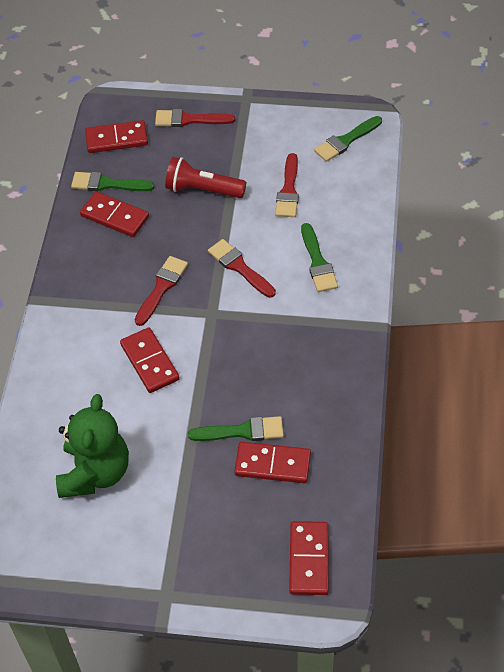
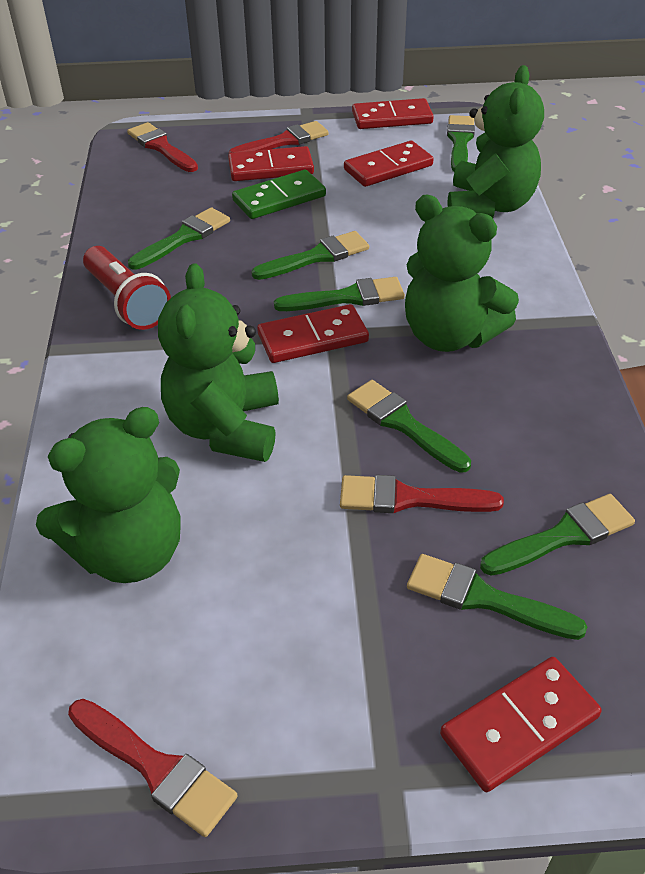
green brush: 4 -> 7
green domino: 0 -> 1
green teddy bear: 1 -> 4

